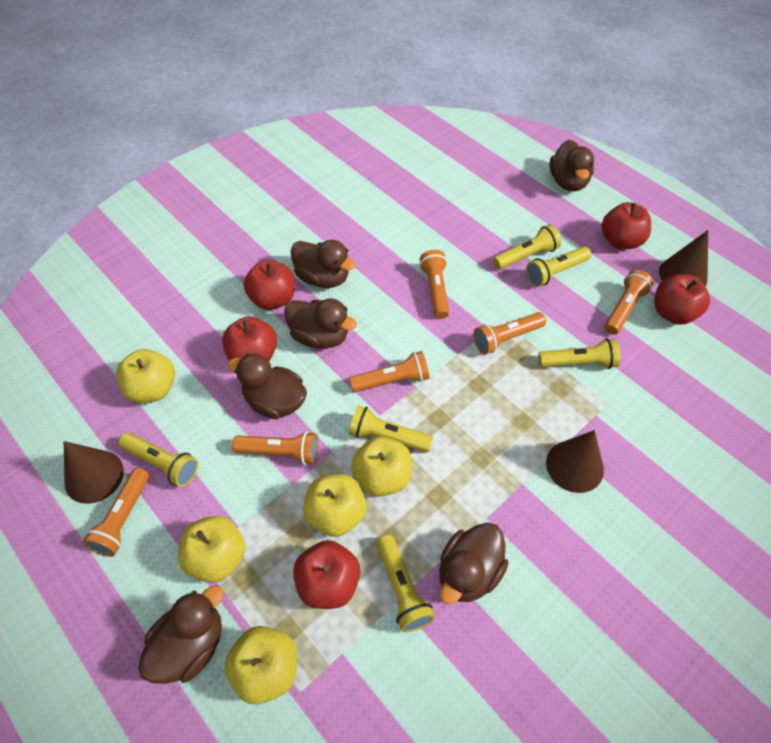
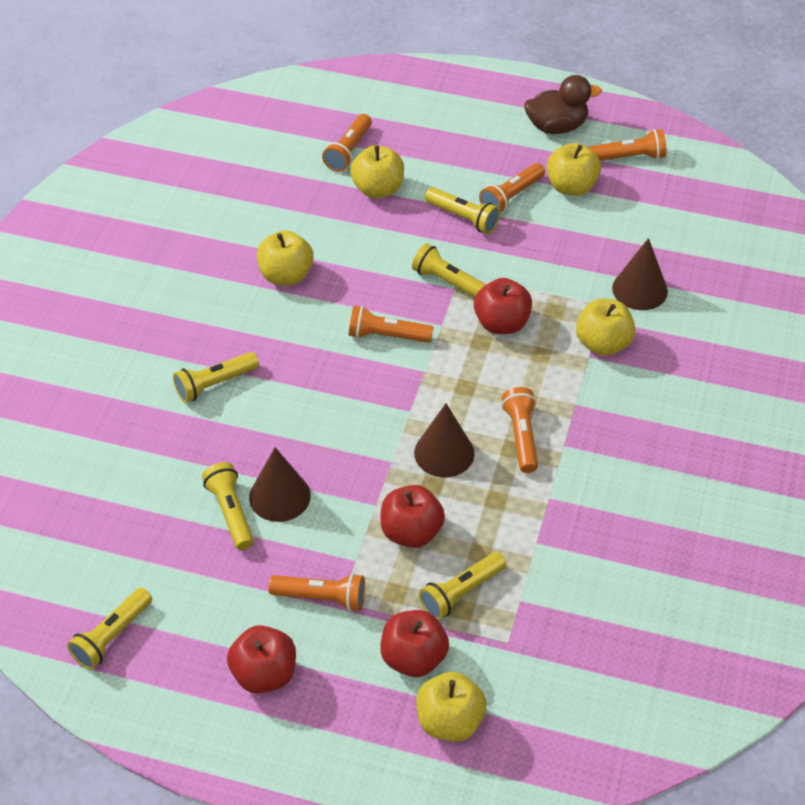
brown duck: 6 -> 1
red apple: 5 -> 4

